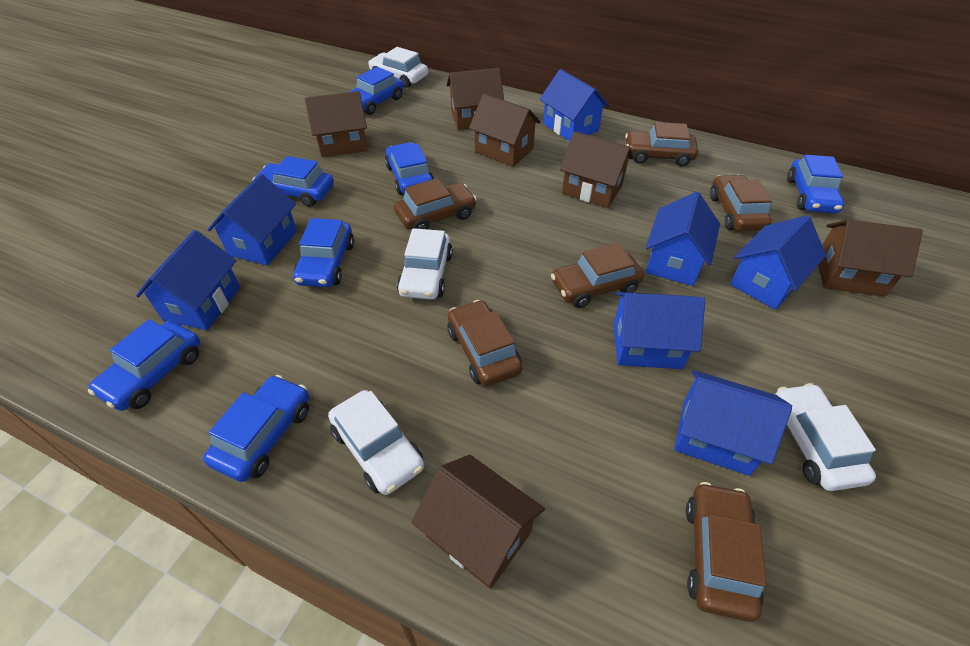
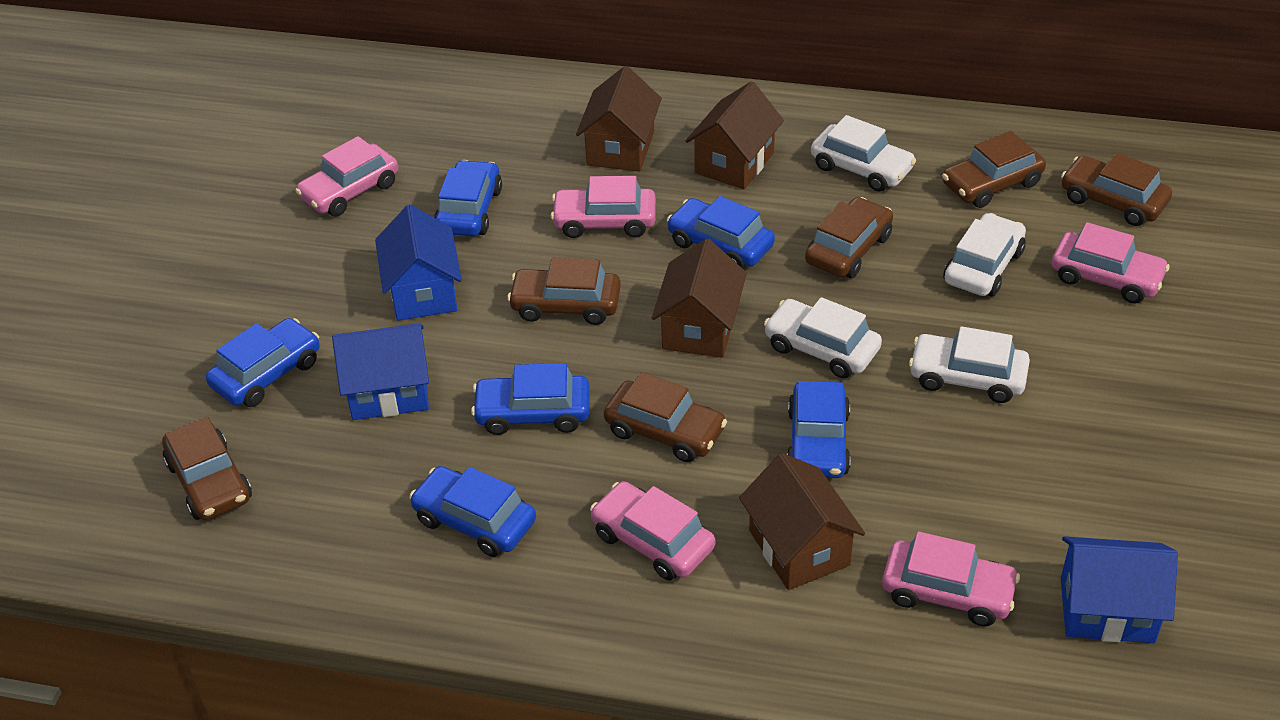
blue car: 7 -> 6
blue house: 7 -> 3
brown house: 6 -> 4
pink car: 0 -> 5

